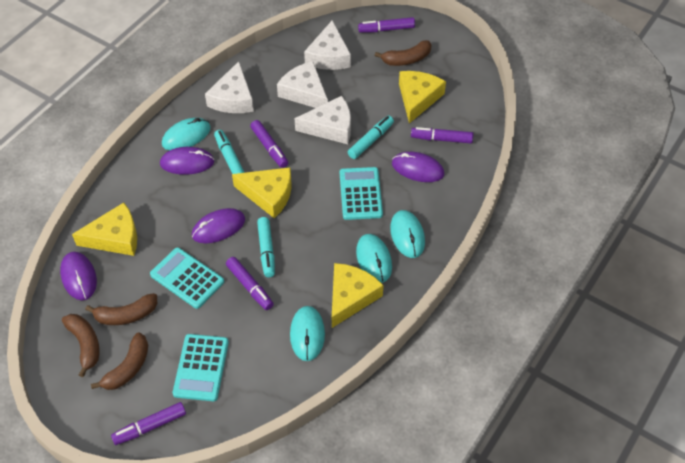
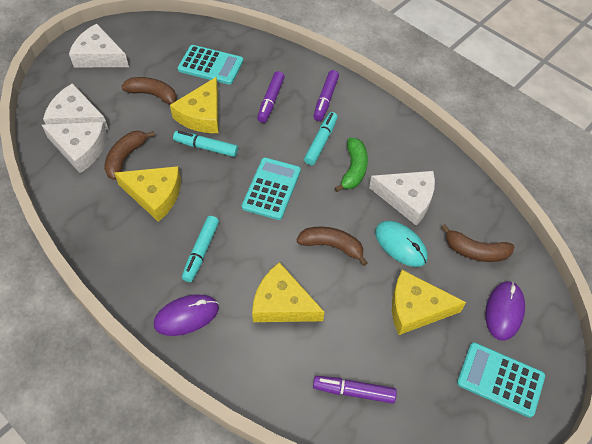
green banana: 0 -> 1
purple marker: 5 -> 3
purple mouse: 4 -> 2
turquoise mouse: 4 -> 1

